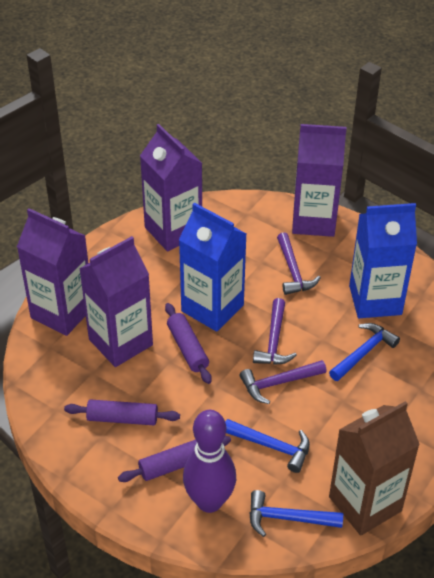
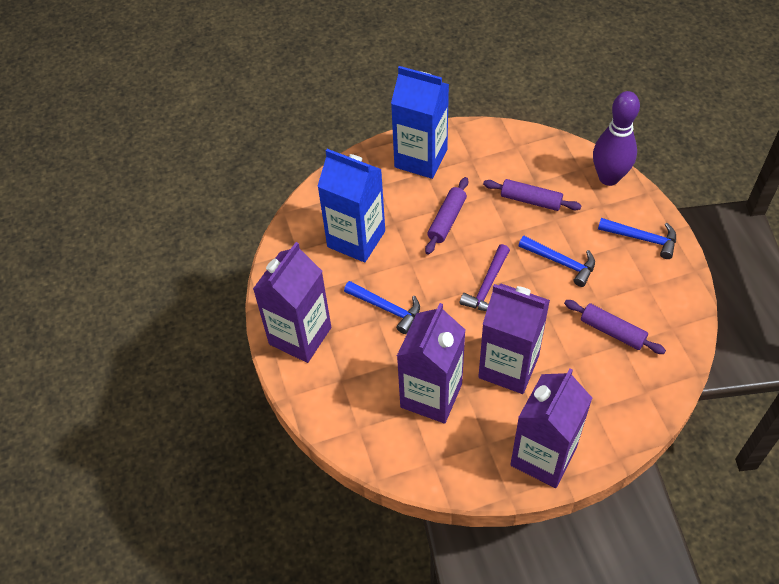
brown carton: 1 -> 0
purple hammer: 3 -> 1

